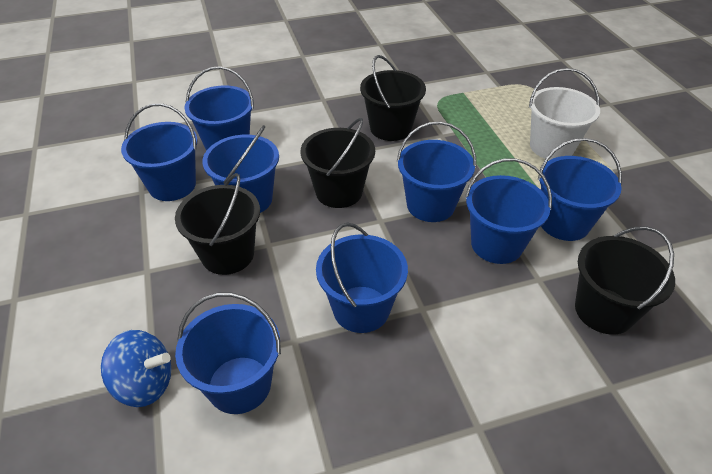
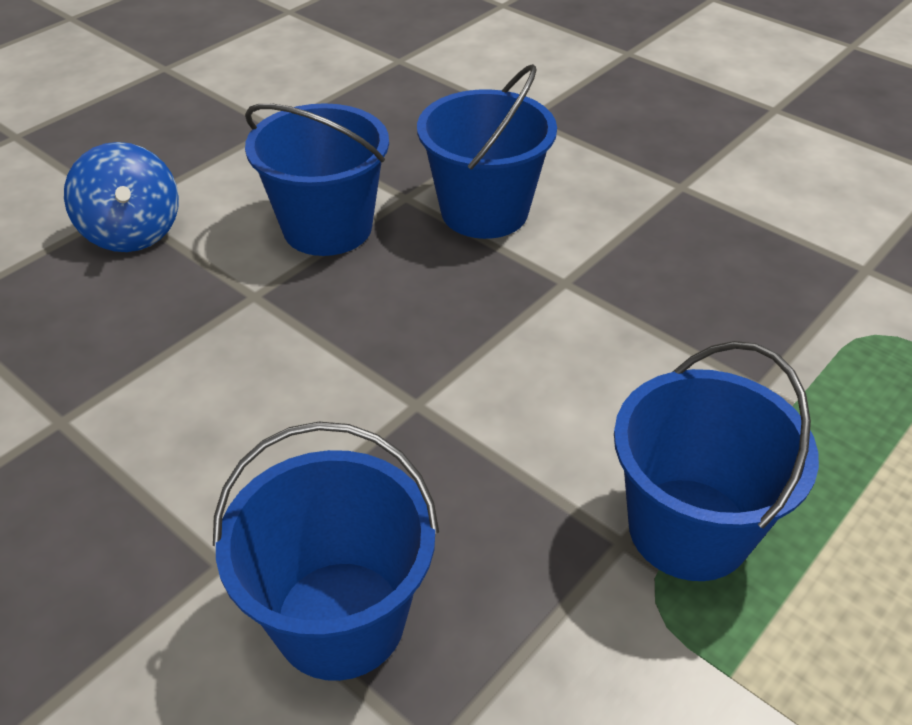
black bucket: 4 -> 0
blue bucket: 8 -> 4
white bucket: 1 -> 0

